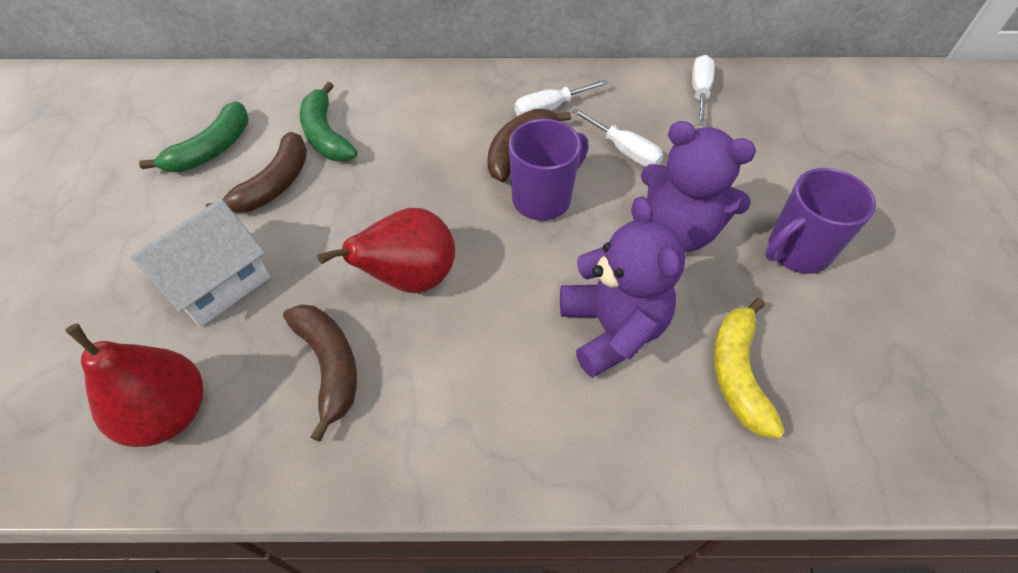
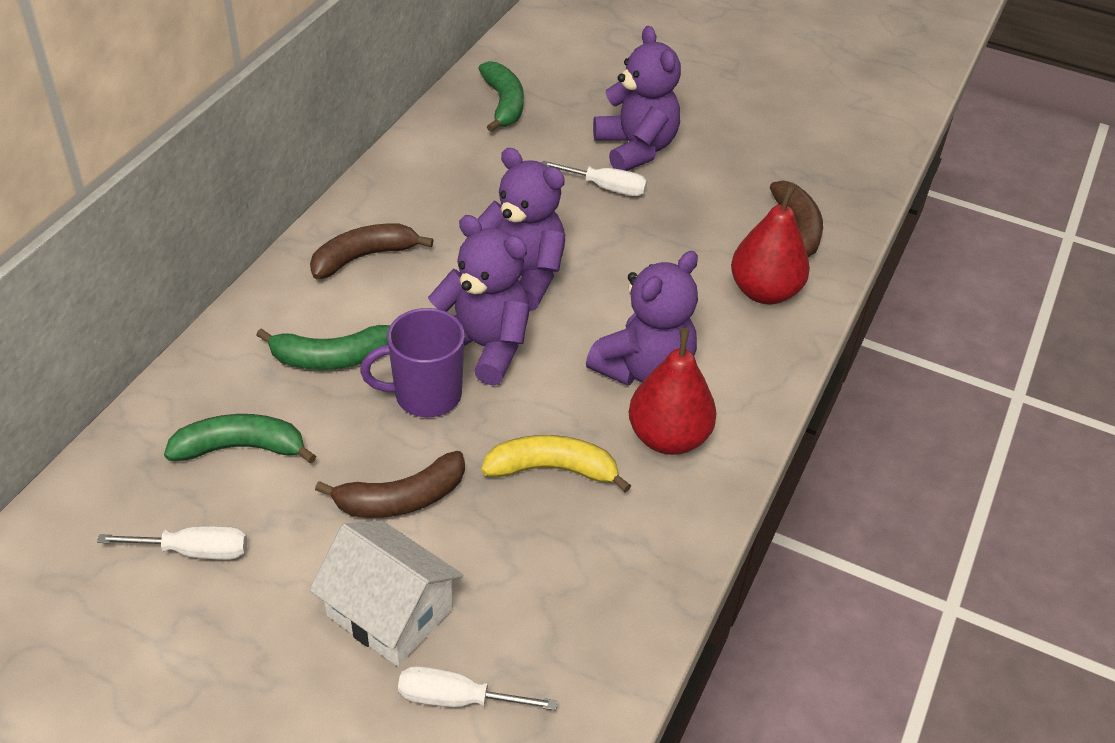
green banana: 2 -> 3
purple mug: 2 -> 1
purple teddy bear: 2 -> 4

